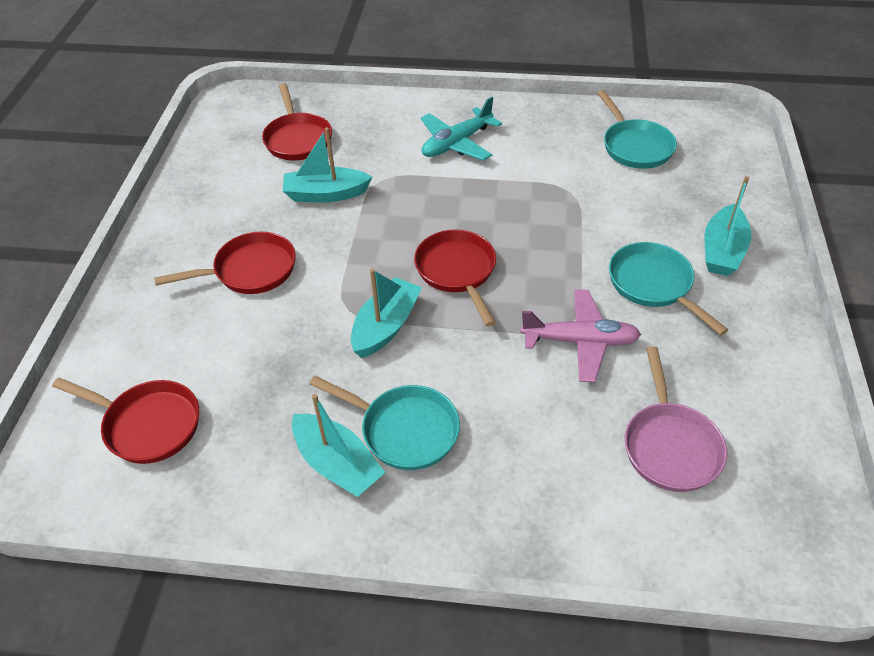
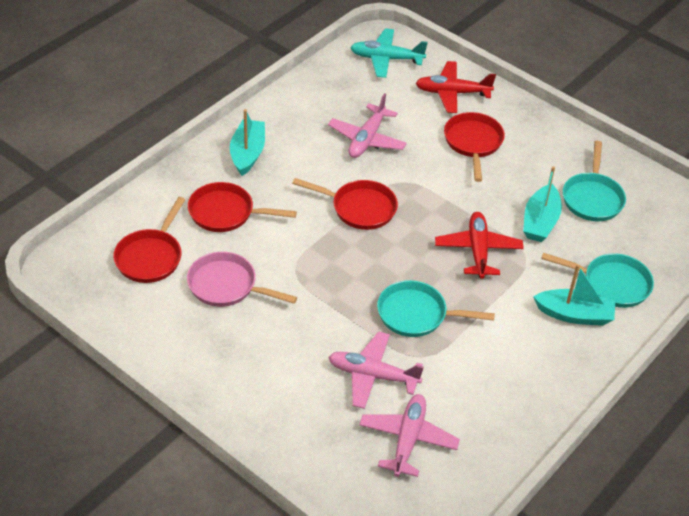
pink plane: 1 -> 3
red plane: 0 -> 2
turquoise boat: 4 -> 3

